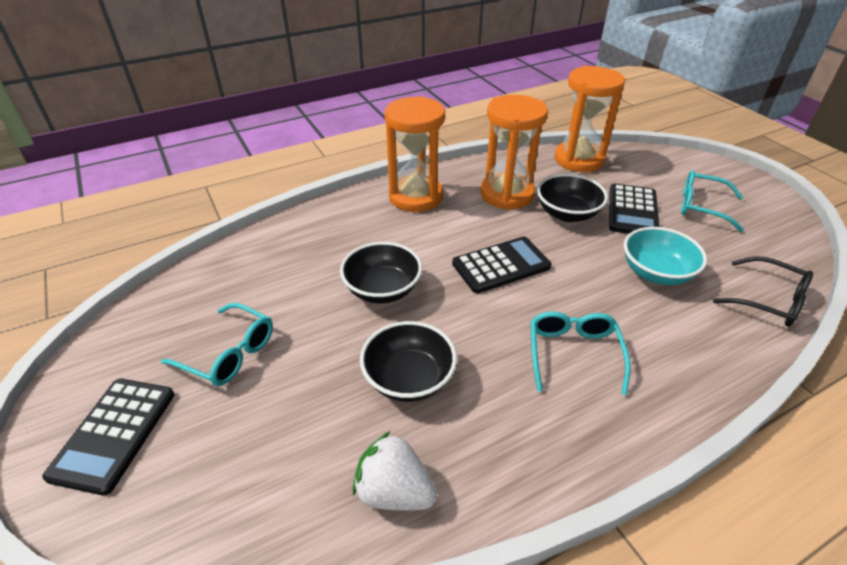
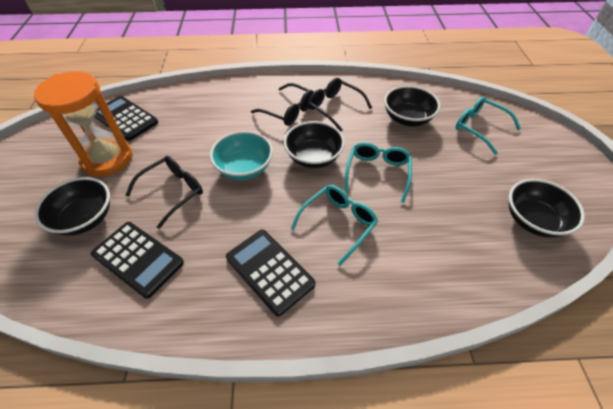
black bowl: 3 -> 4
black glasses: 1 -> 3
orange hourglass: 3 -> 1
white strawberry: 1 -> 0

